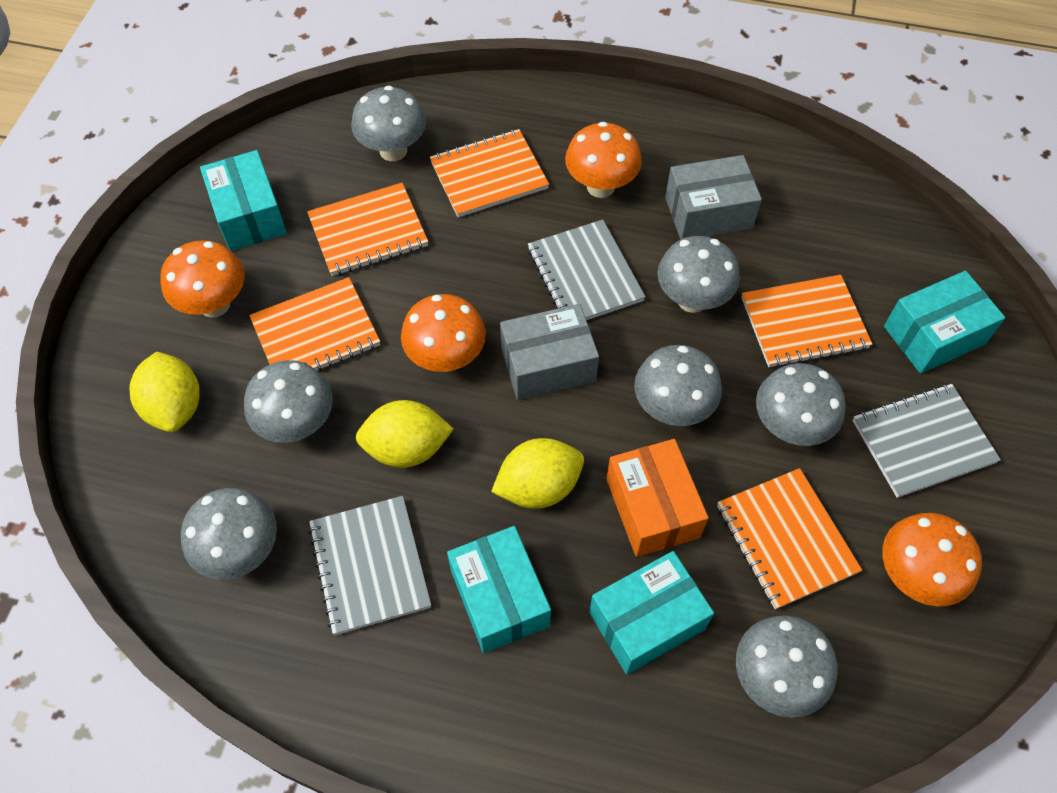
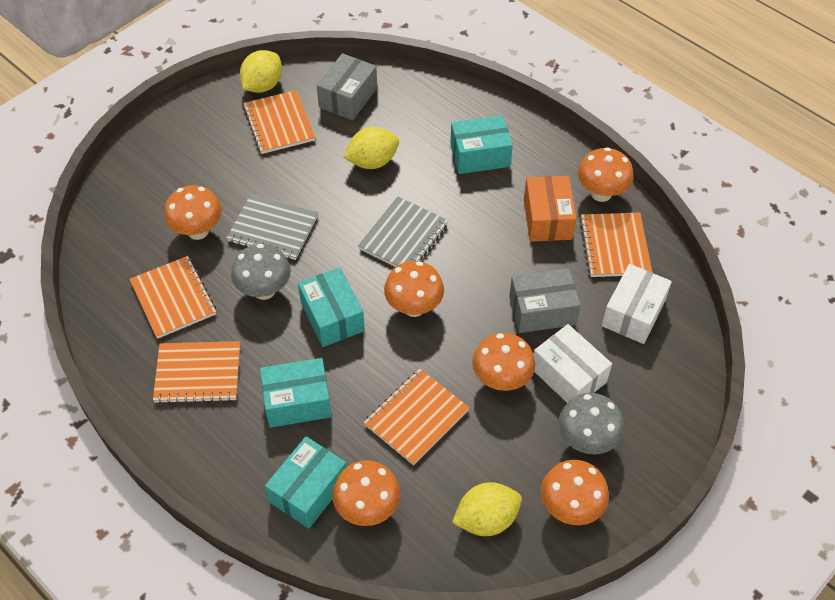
grey mushroom: 7 -> 2
grey notebook: 3 -> 2
orange mushroom: 4 -> 6
white box: 0 -> 2

